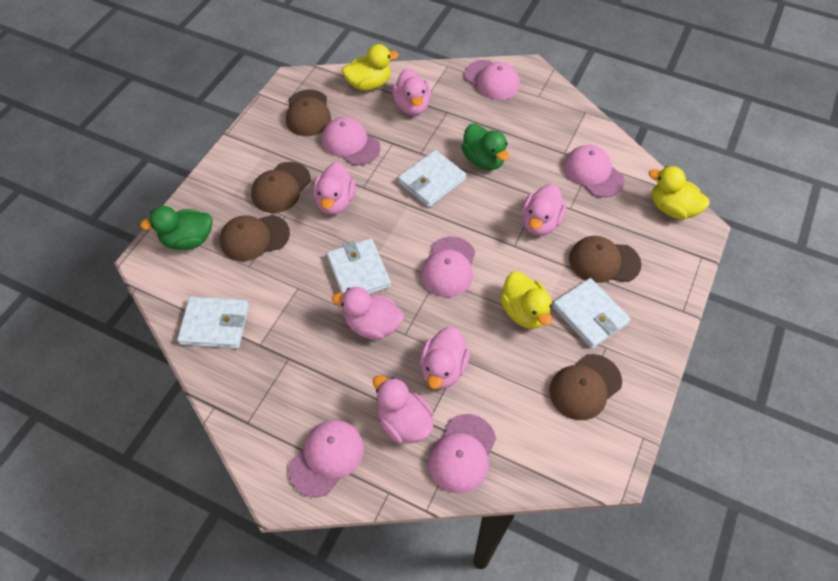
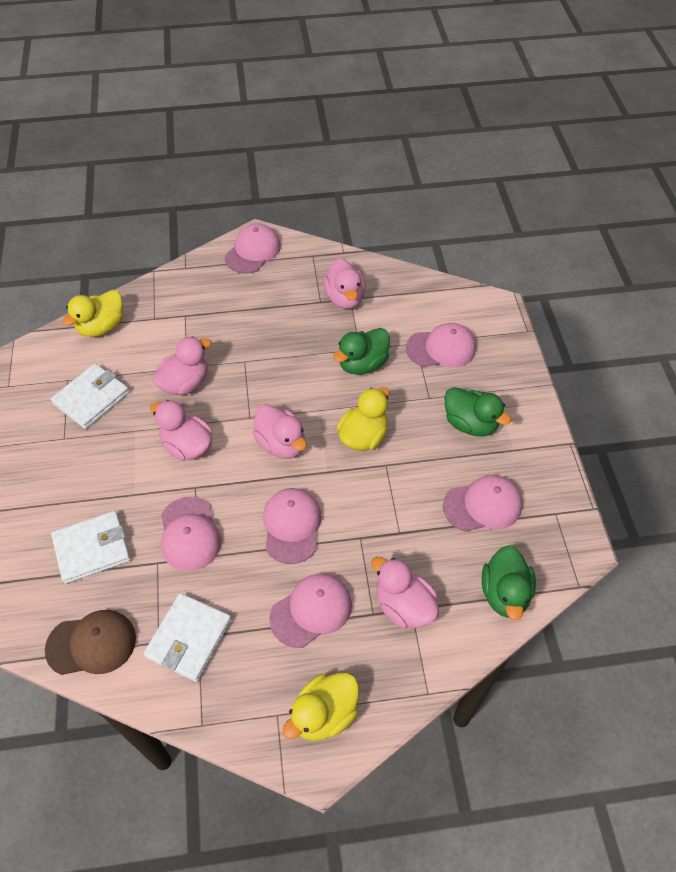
brown cap: 5 -> 1
green duck: 2 -> 3
pink duck: 6 -> 5
white wallet: 4 -> 3

